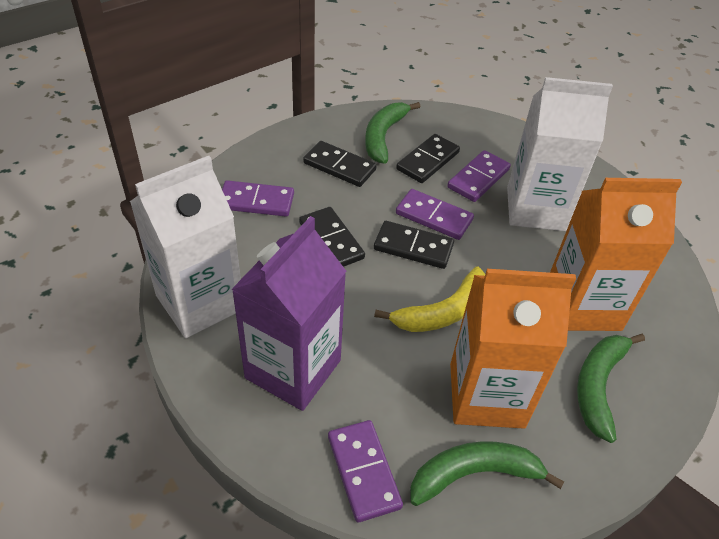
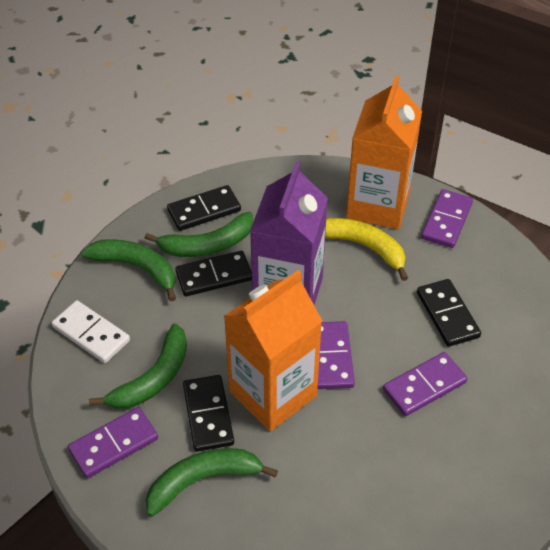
green banana: 3 -> 4
white carton: 2 -> 0
white domino: 0 -> 1

